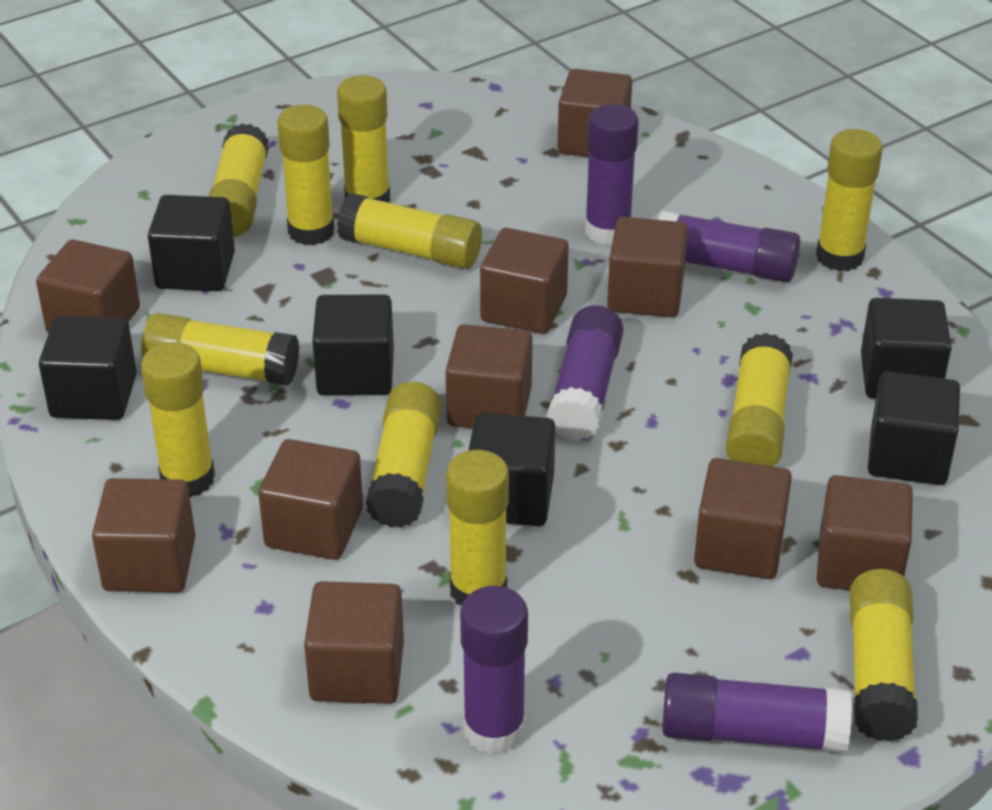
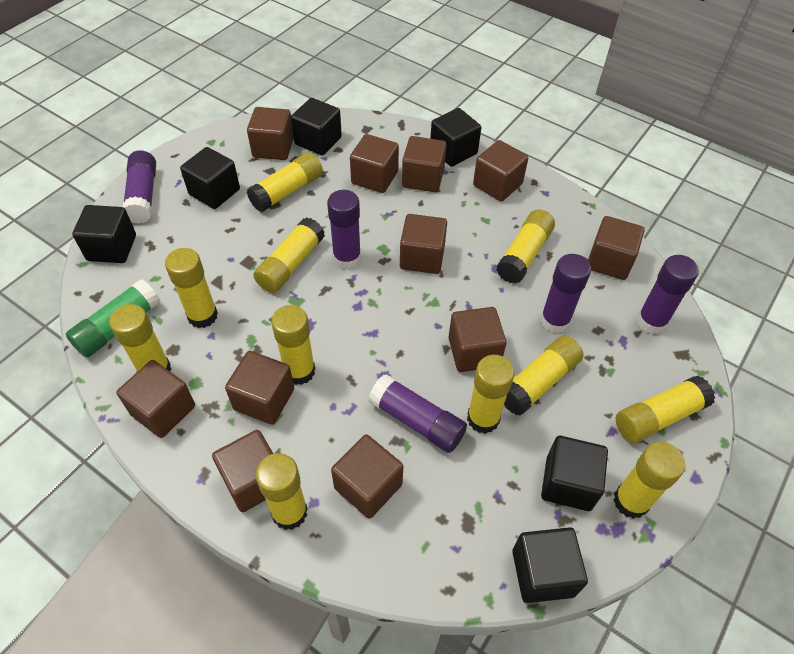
brown cube: 10 -> 11
green glue stick: 0 -> 1

